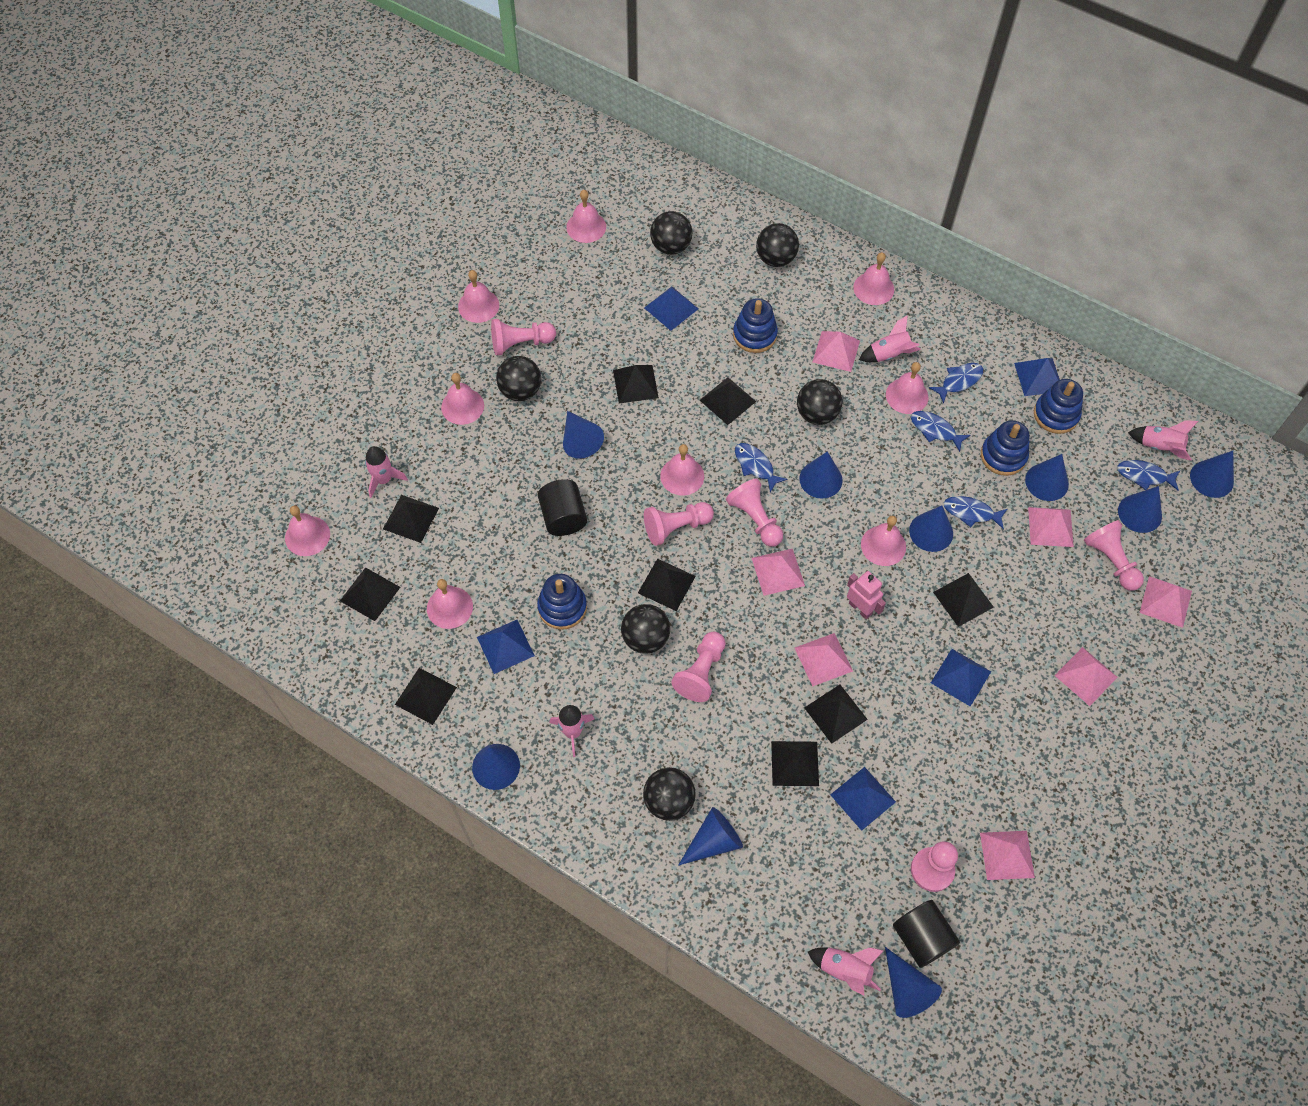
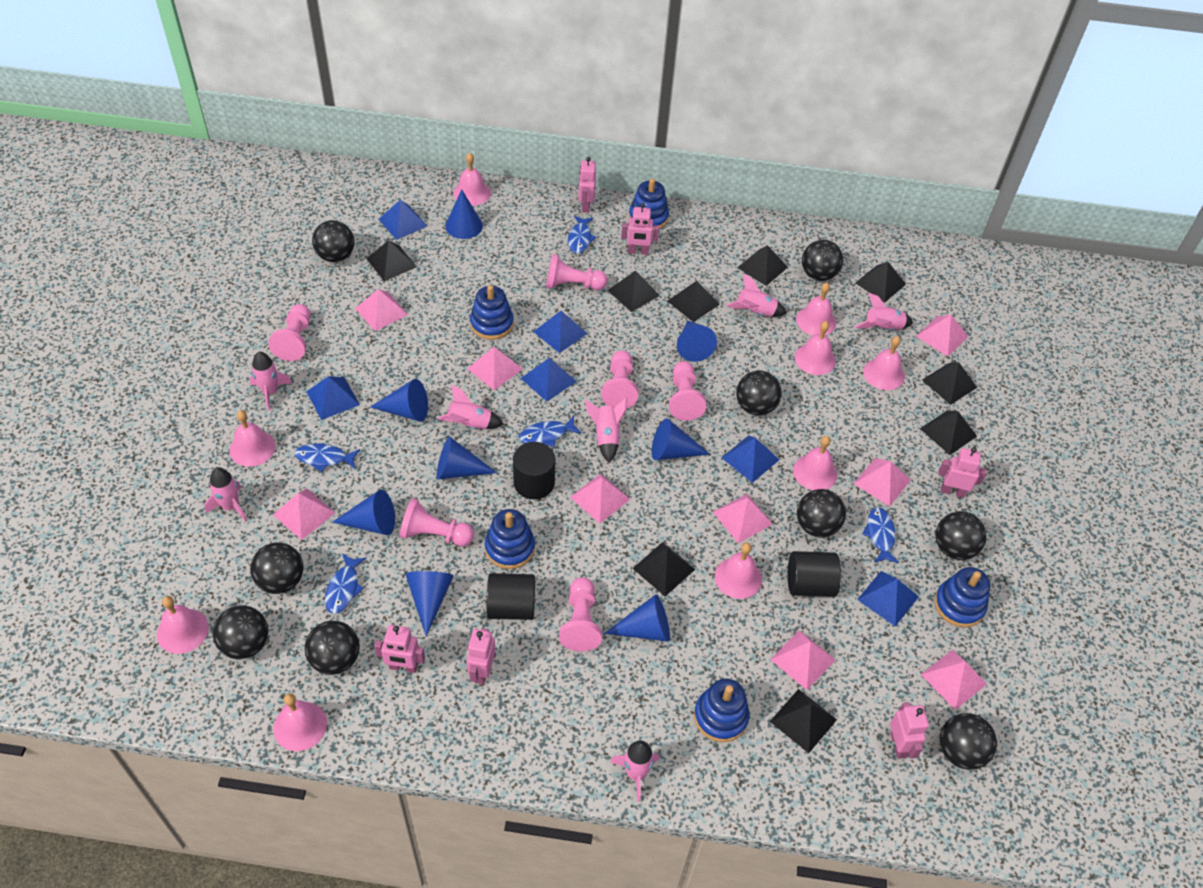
black ball: 6 -> 9
black cylinder: 2 -> 3
blue cone: 9 -> 8
blue pyramid: 5 -> 6
blue stacking toy: 4 -> 5
pink pyramid: 7 -> 9
pink robot: 1 -> 6
pink rocket: 5 -> 7

